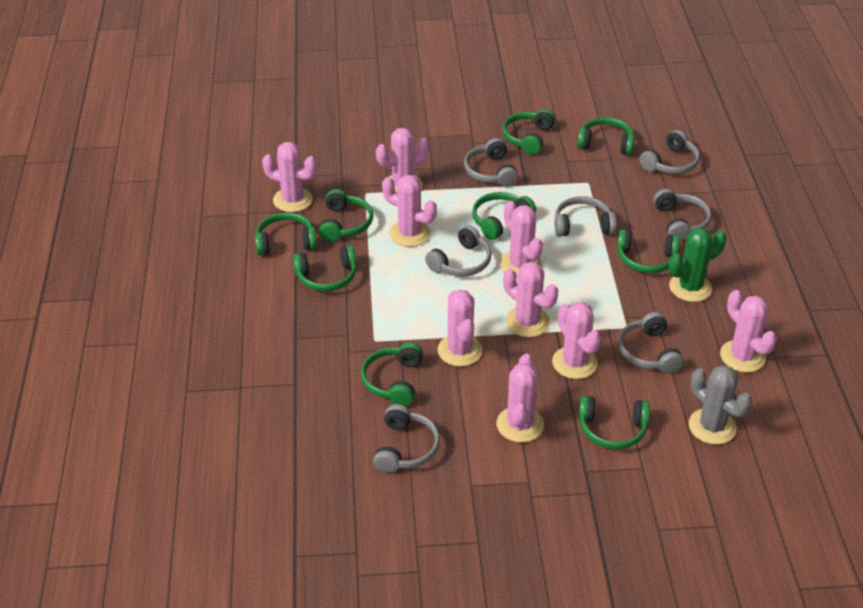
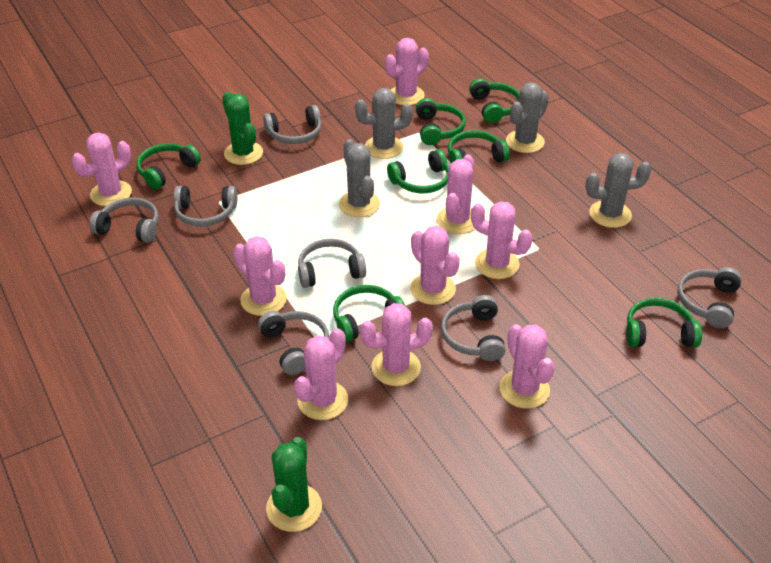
green cactus: 1 -> 2
green headphones: 9 -> 7
grey cactus: 1 -> 4

